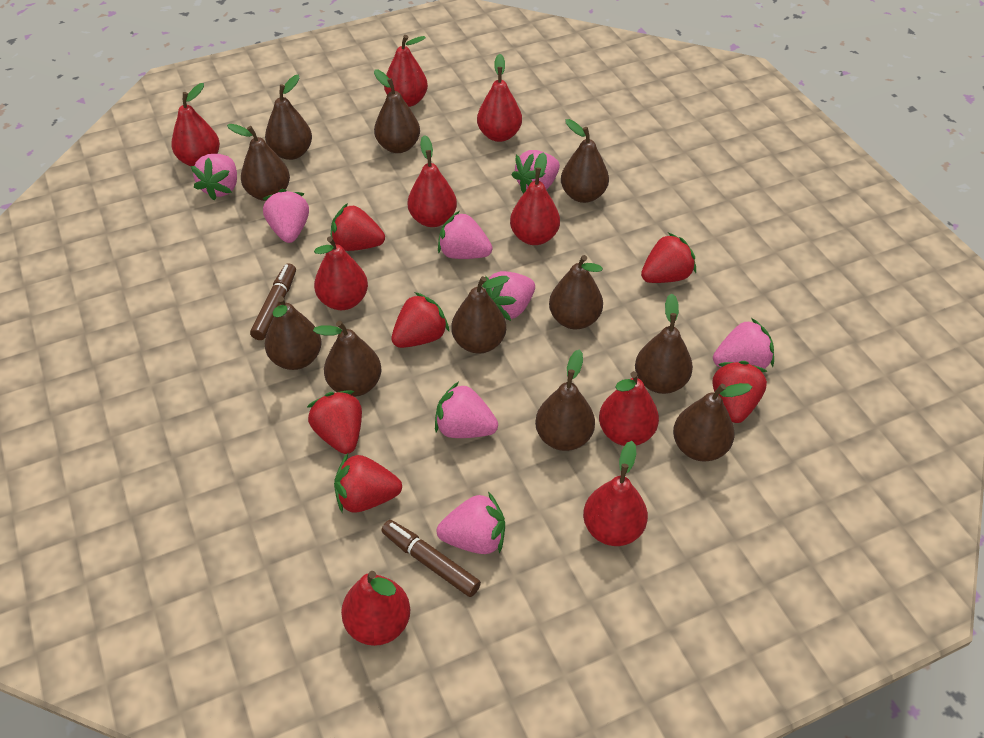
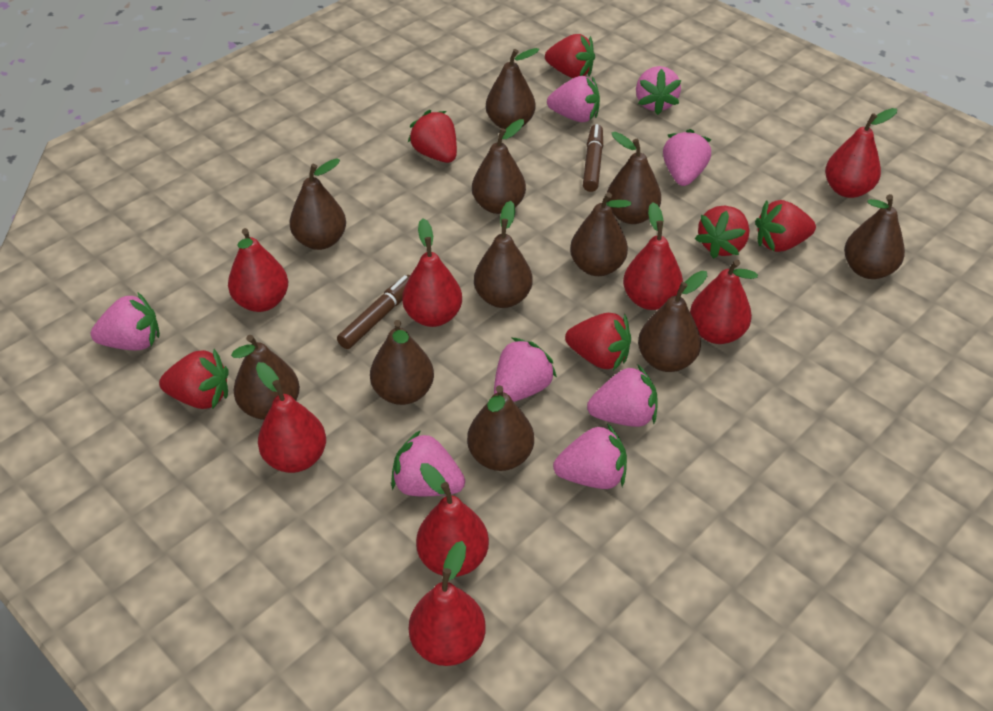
red pear: 9 -> 8

